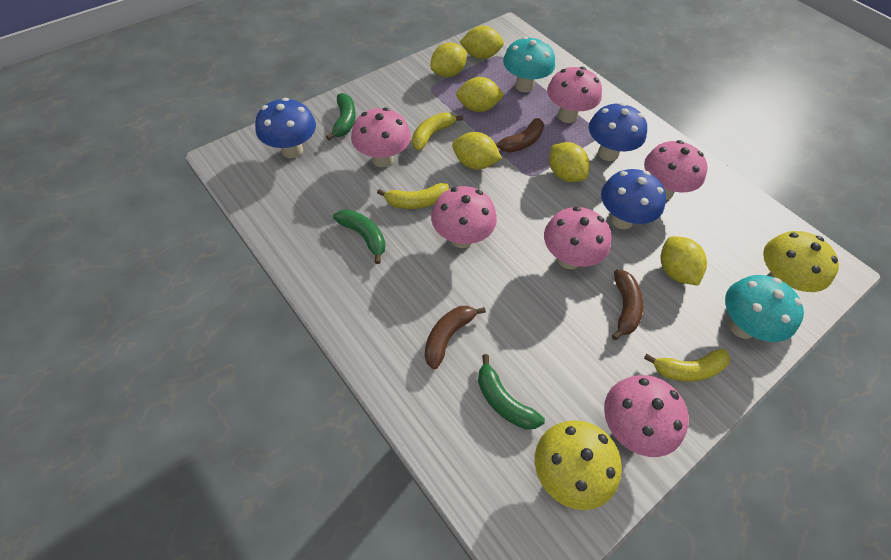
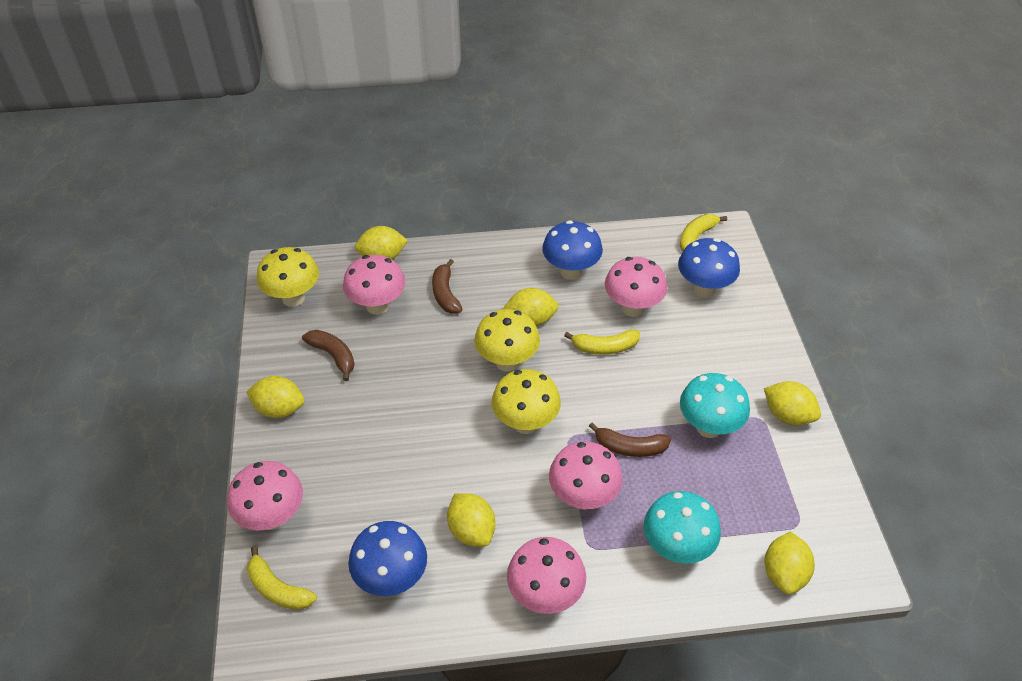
green banana: 3 -> 0
pink mushroom: 6 -> 5
yellow mushroom: 2 -> 3

